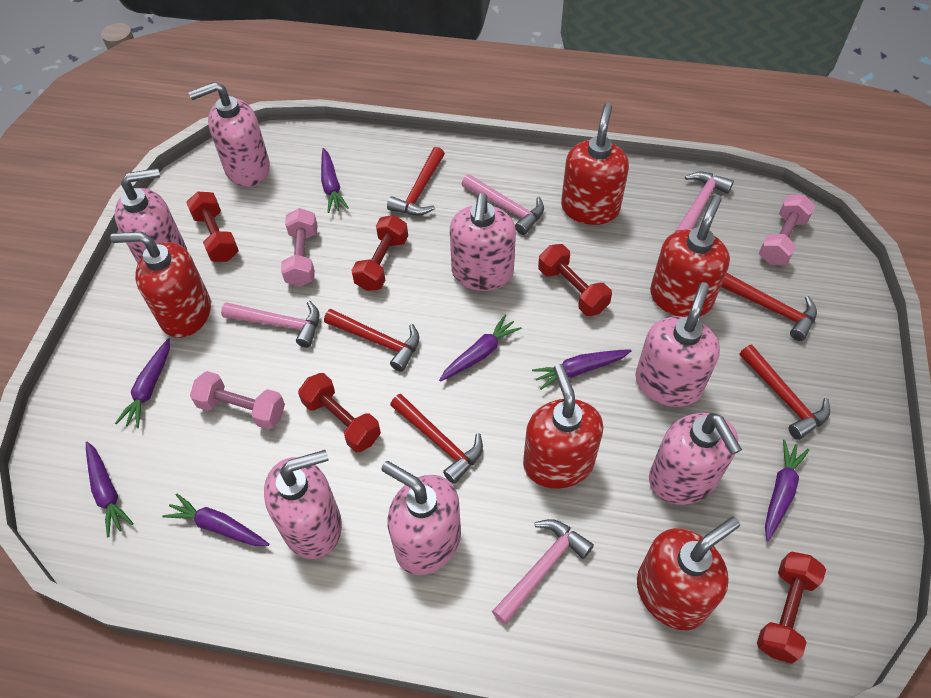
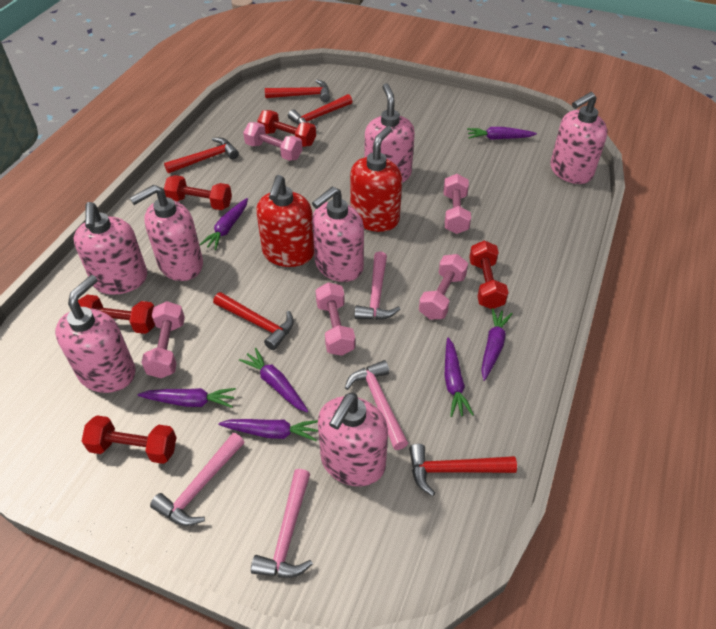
pink dumbbell: 3 -> 5
red soap dispenser: 5 -> 2

